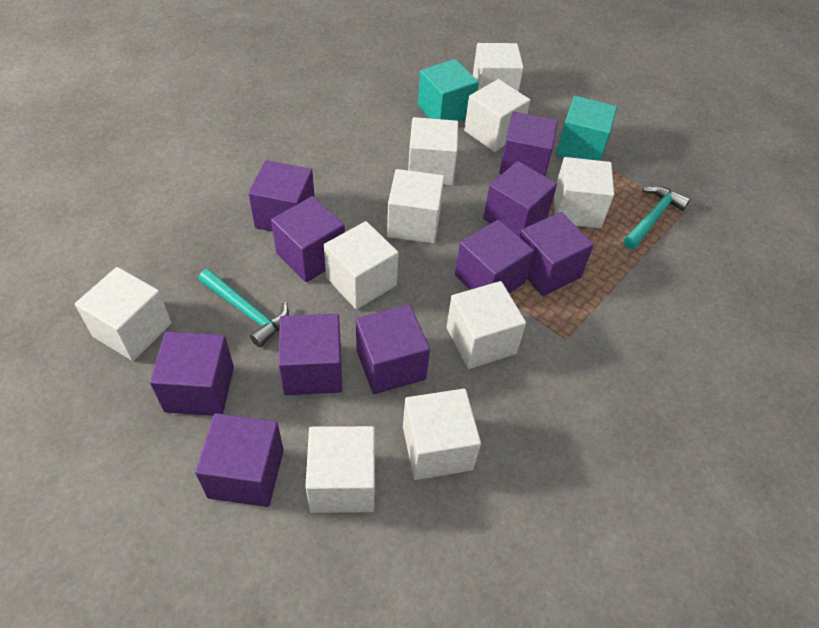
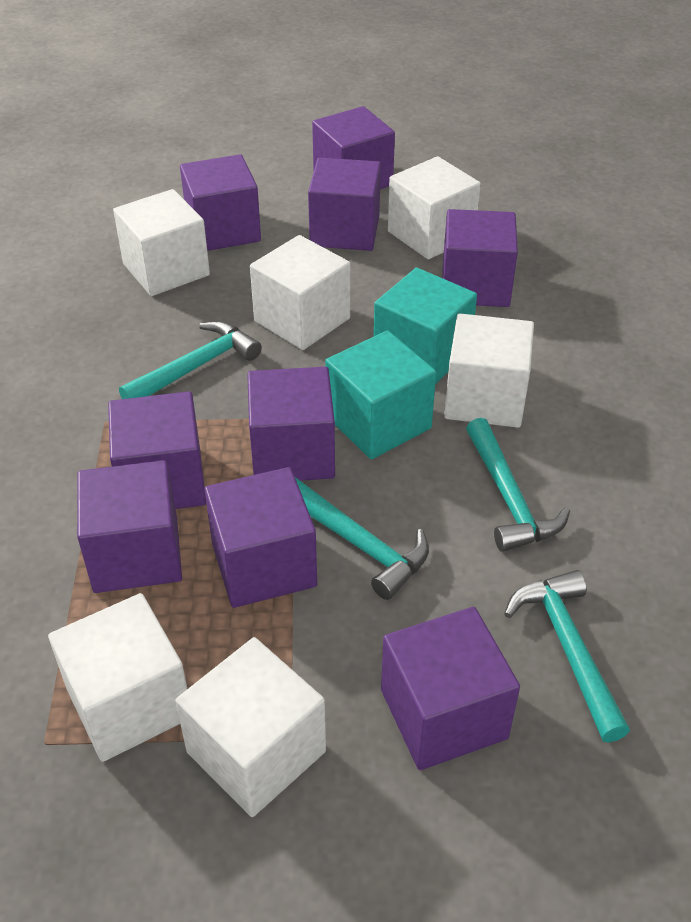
purple cube: 10 -> 9
turquoise hammer: 2 -> 4
white cube: 10 -> 6

